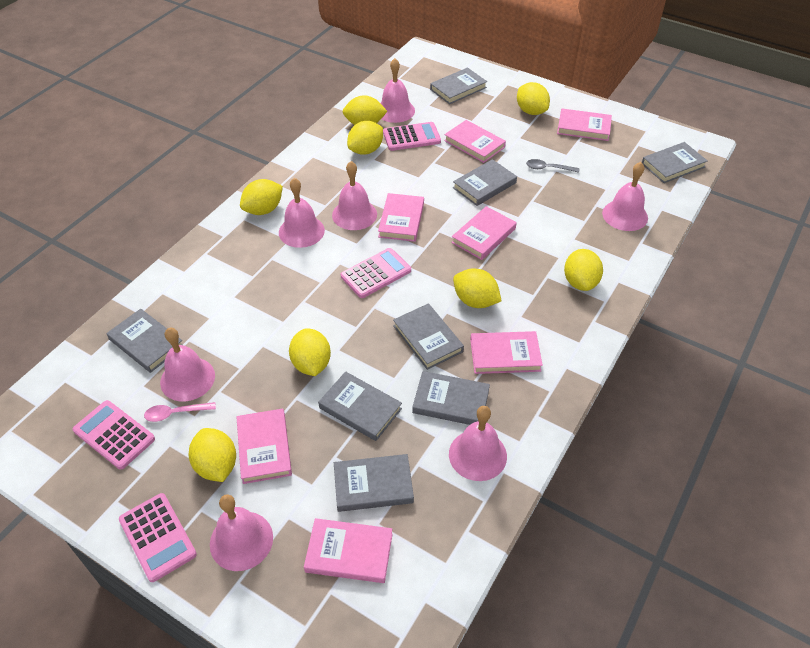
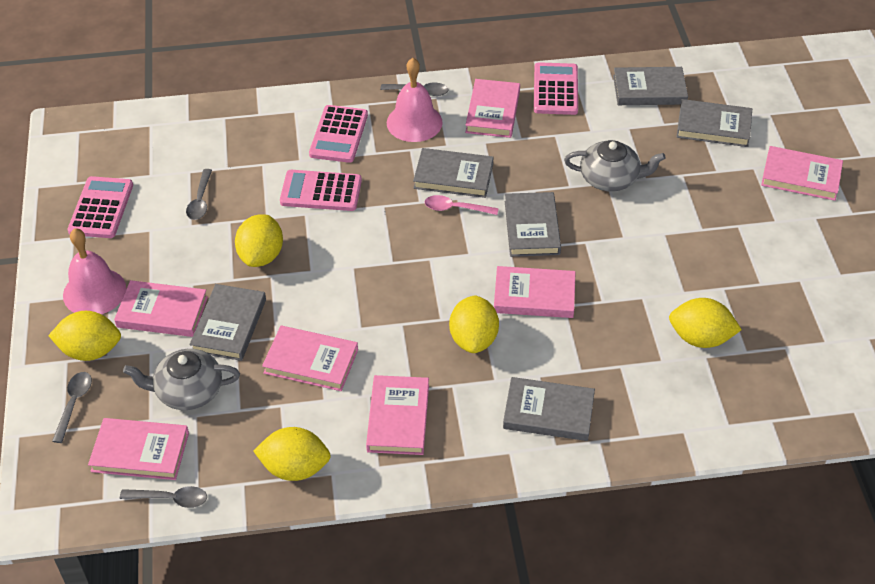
grey book: 8 -> 6
grey spoon: 1 -> 4
grey teapot: 0 -> 2
pink bell: 7 -> 2
yellow lemon: 8 -> 5

